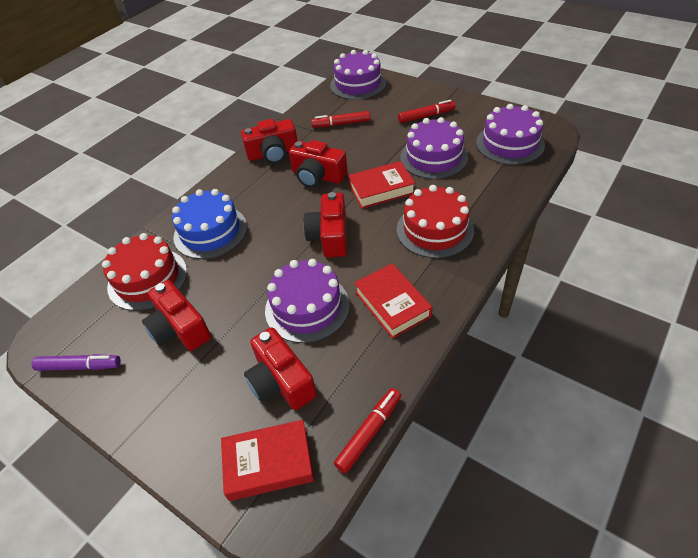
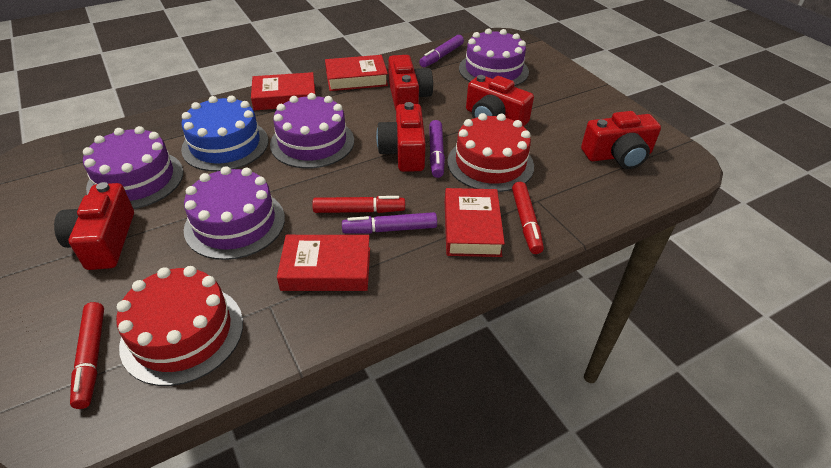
purple marker: 1 -> 3
red book: 3 -> 4

